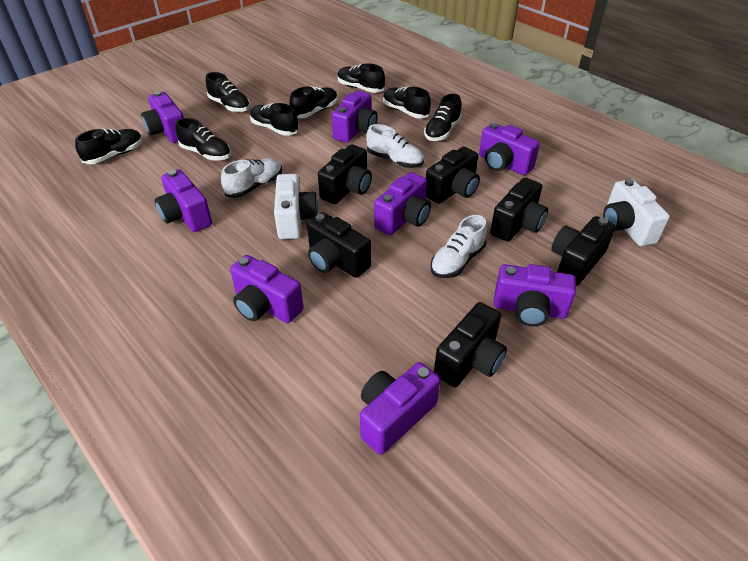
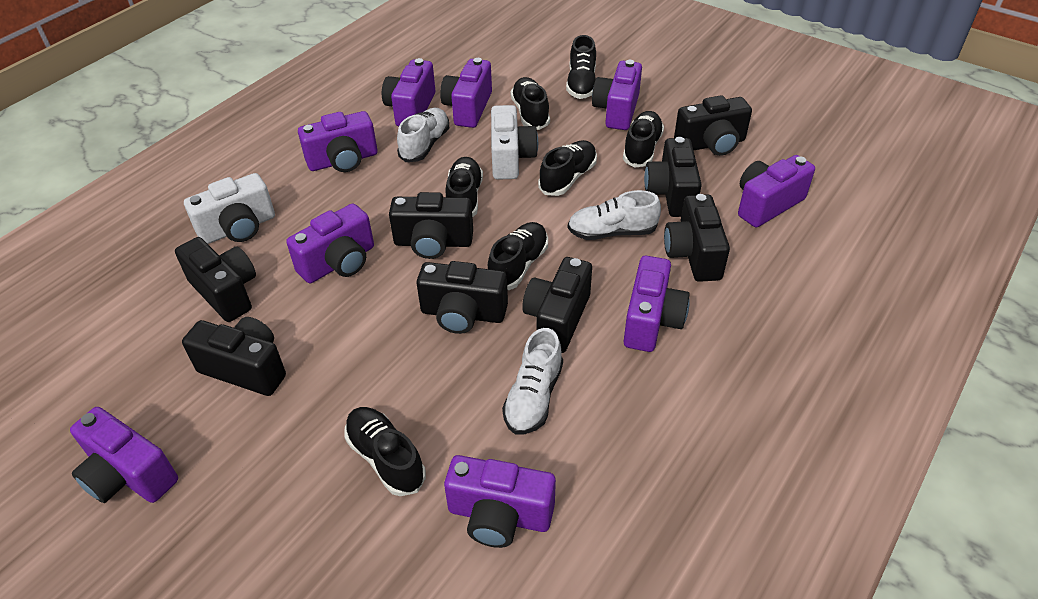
black camera: 6 -> 8
black shoe: 8 -> 7
purple camera: 8 -> 9

